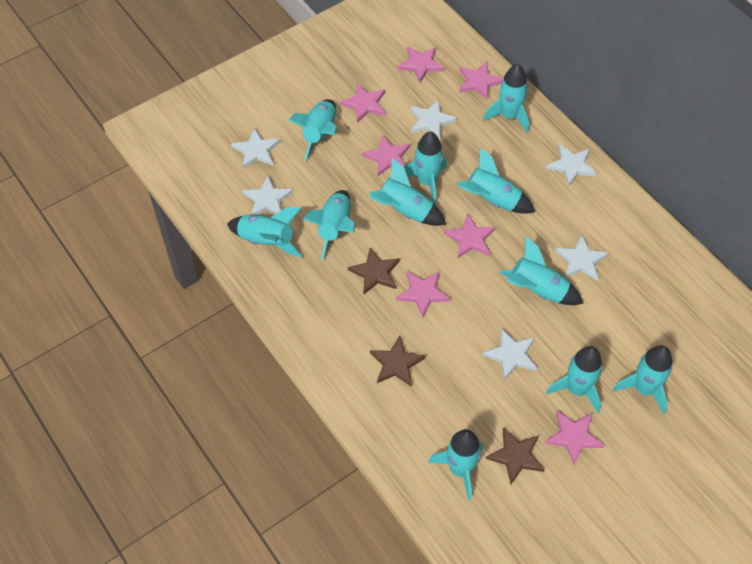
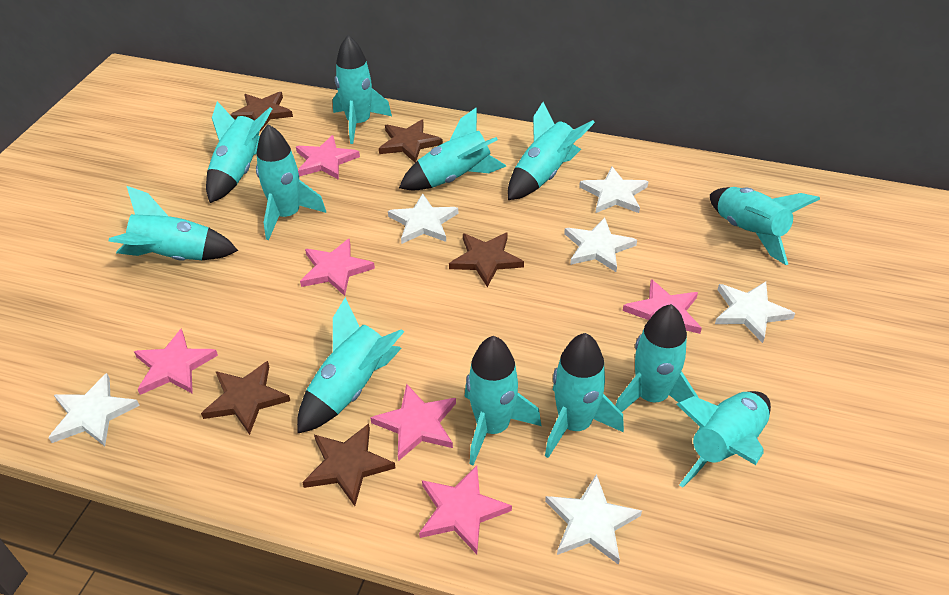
brown star: 3 -> 5
pink star: 7 -> 6
turquoise rocket: 11 -> 12

